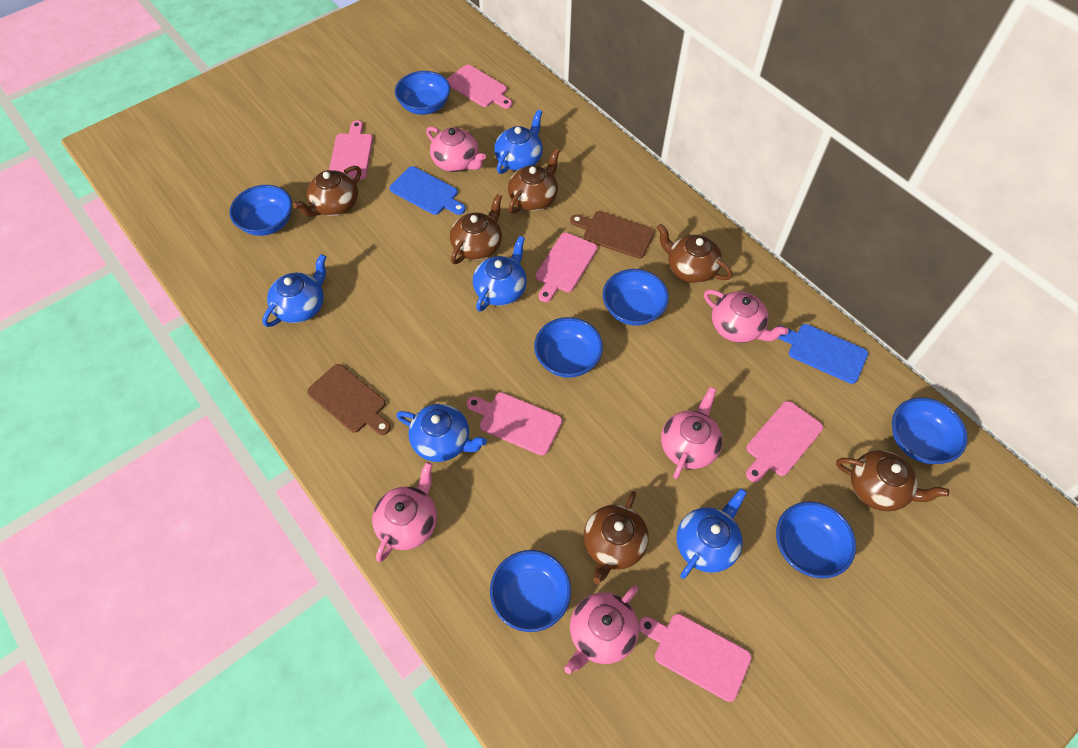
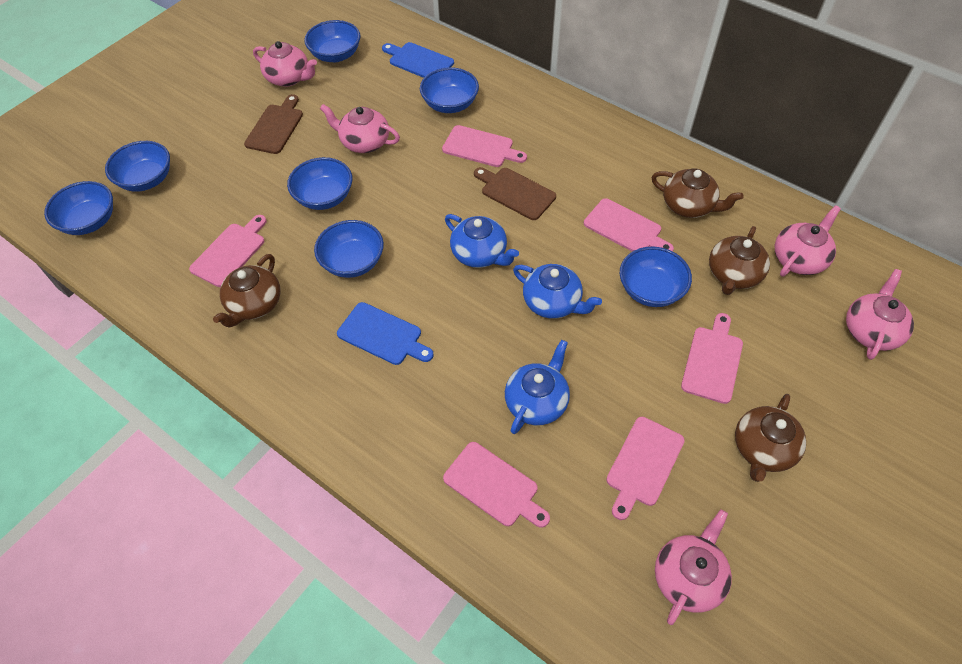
blue teapot: 5 -> 3
brown teapot: 6 -> 4

